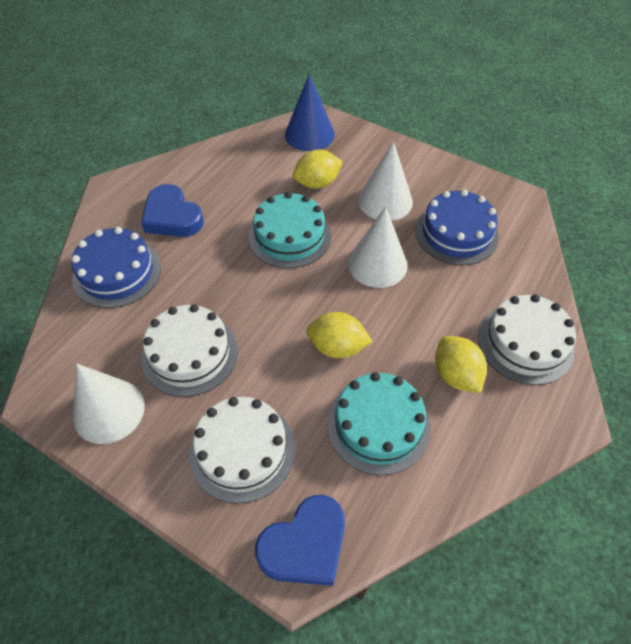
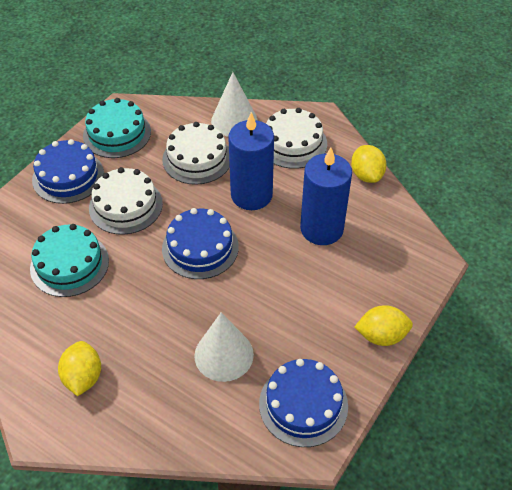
blue cake: 2 -> 3
blue candle: 0 -> 2
blue cone: 1 -> 0
blue heart: 2 -> 0
white cone: 3 -> 2

